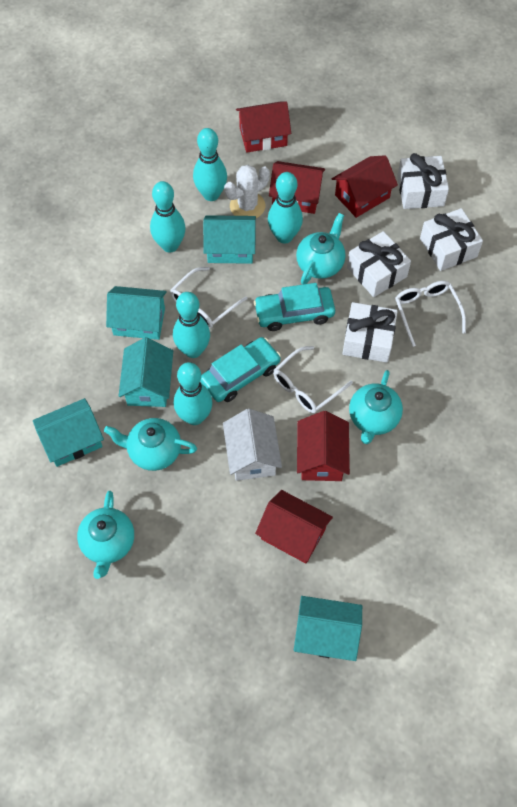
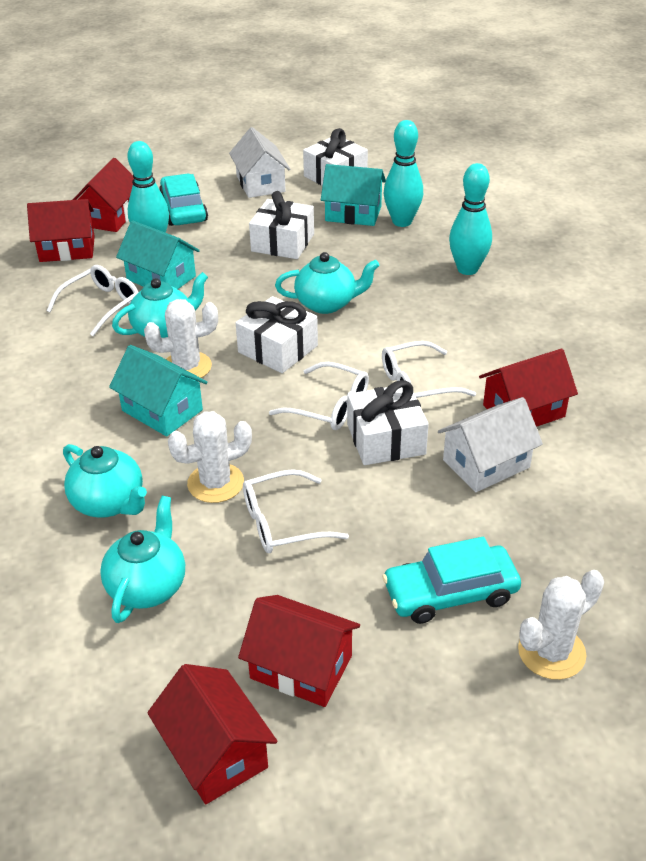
turquoise bowling pin: 5 -> 3
turquoise house: 5 -> 3
white cactus: 1 -> 3
white glasses: 3 -> 4
white house: 1 -> 2

